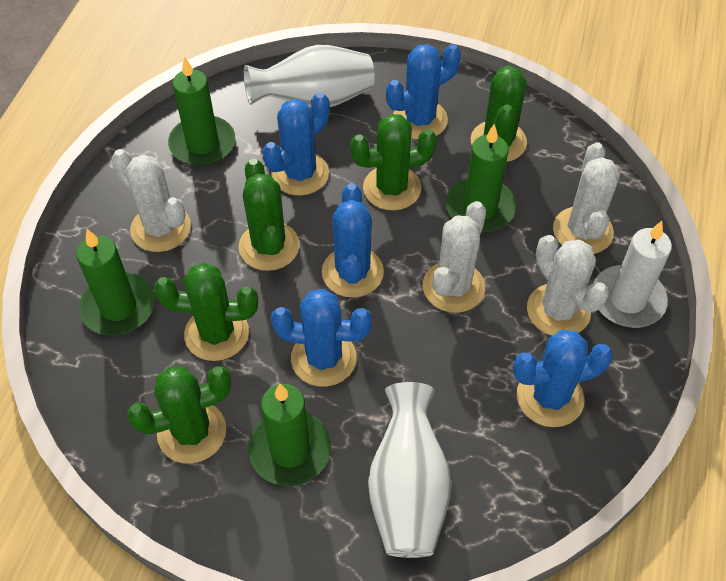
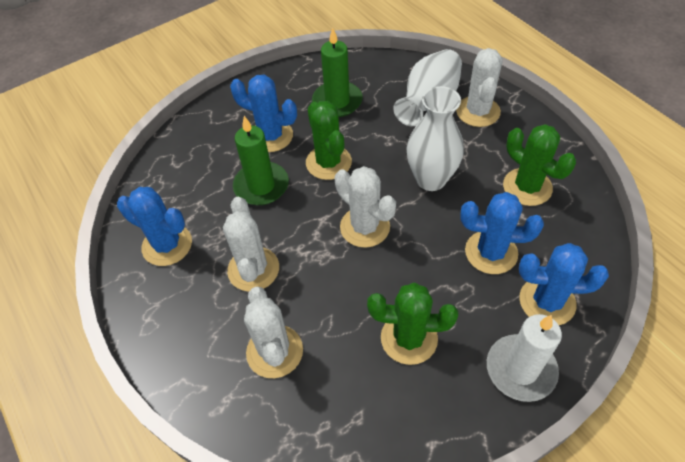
blue cactus: 5 -> 4
green cactus: 5 -> 3
green candle: 4 -> 2

